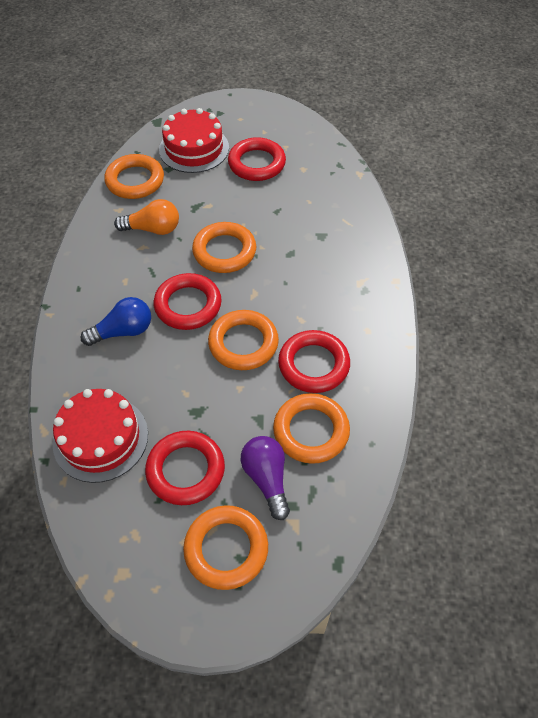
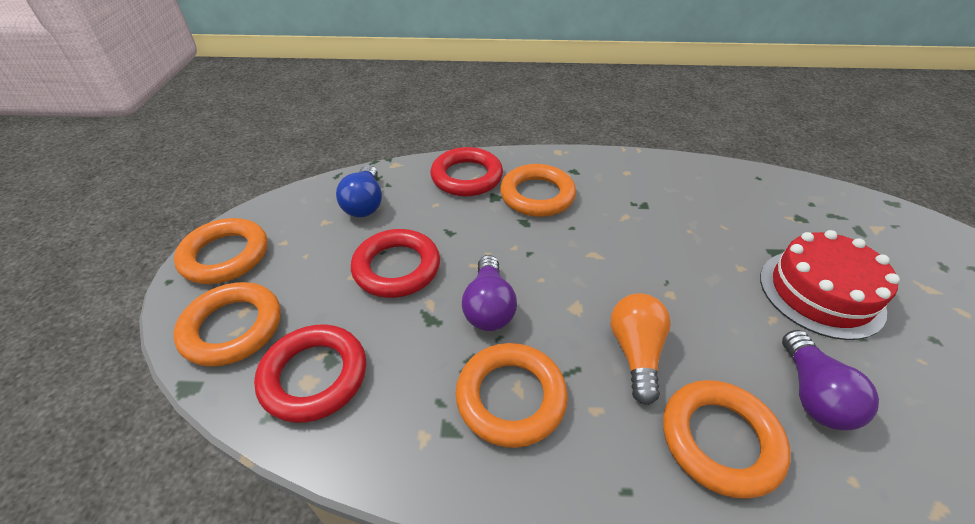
purple light bulb: 1 -> 2
red cake: 2 -> 1
red ring: 4 -> 3

